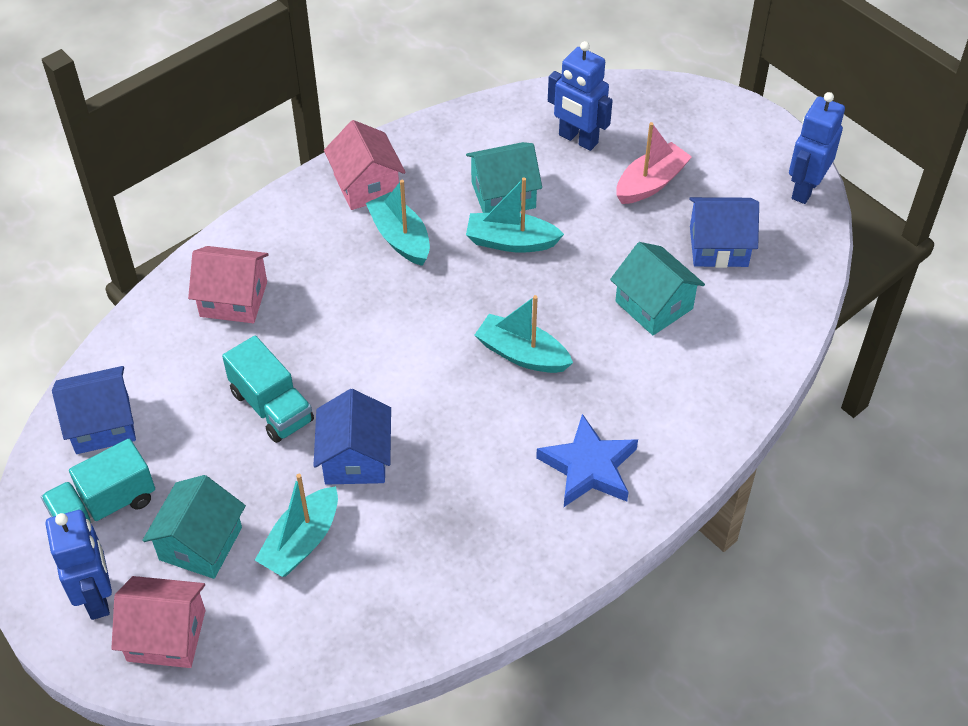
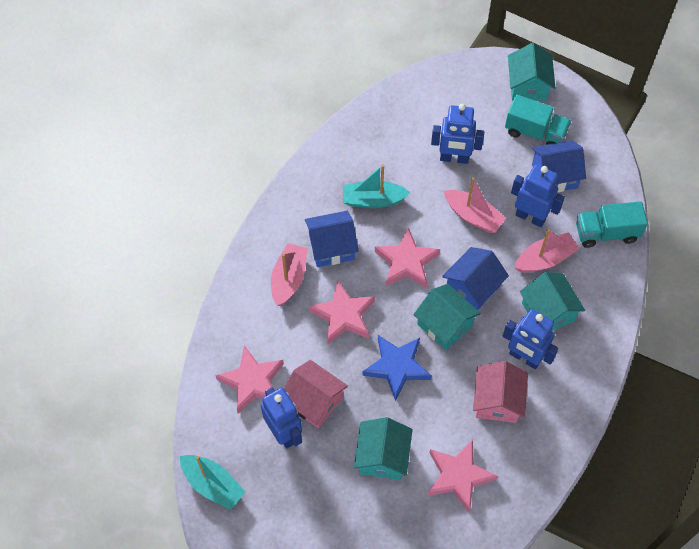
blue robot: 3 -> 4
pink boat: 1 -> 3
pink house: 3 -> 2
pink star: 0 -> 4
turquoise boat: 4 -> 2
turquoise house: 3 -> 4

